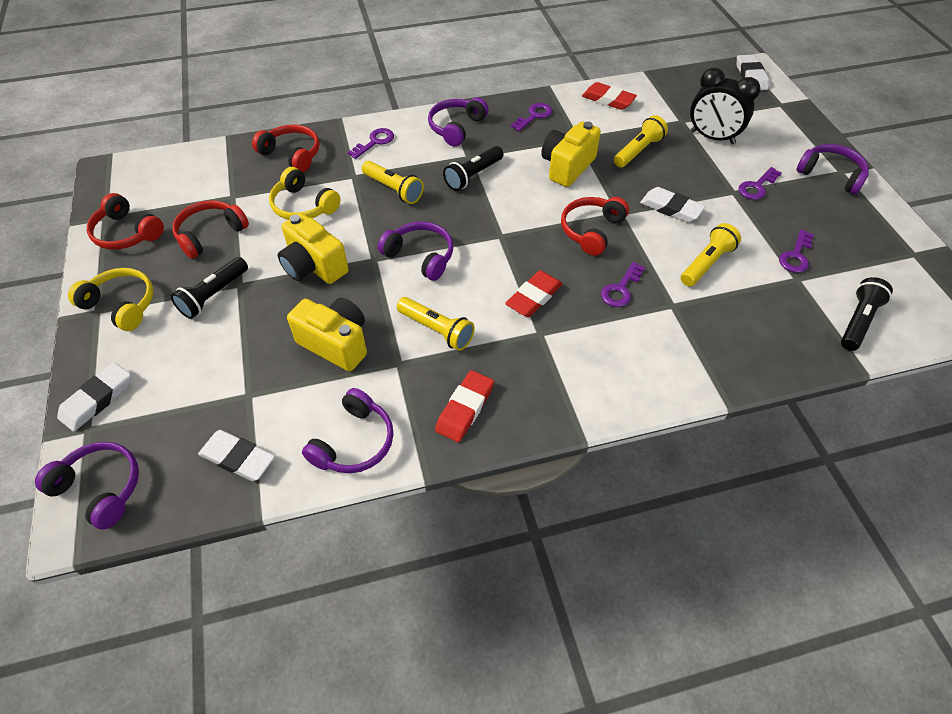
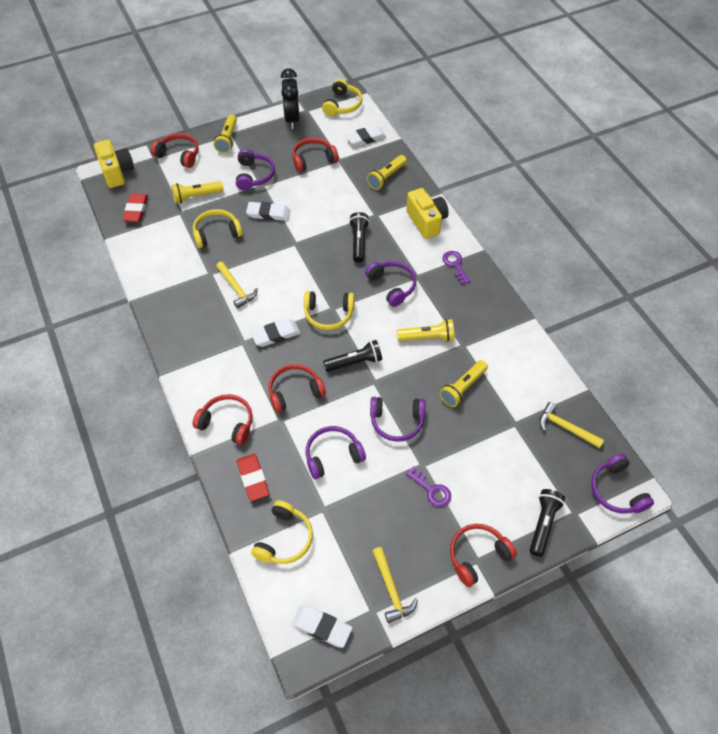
purple key: 5 -> 2
red eraser: 3 -> 2
red headphones: 4 -> 5
yellow camera: 3 -> 2
yellow flashlight: 4 -> 5
yellow hammer: 0 -> 3
yellow headphones: 2 -> 4

